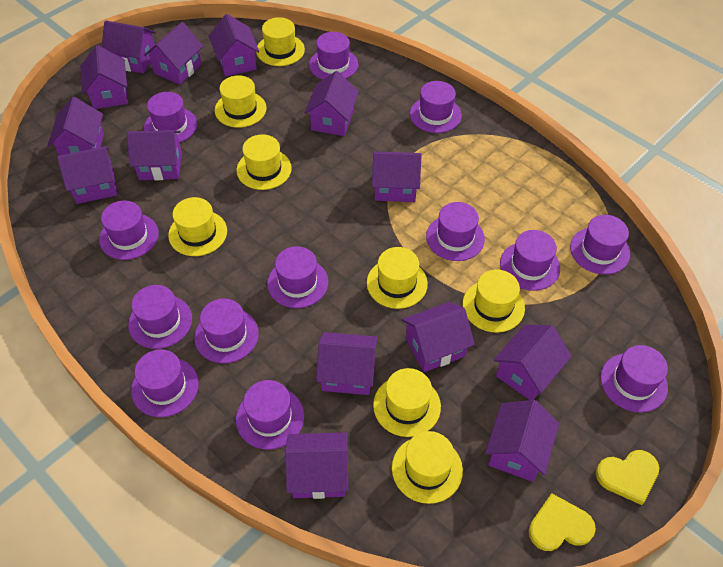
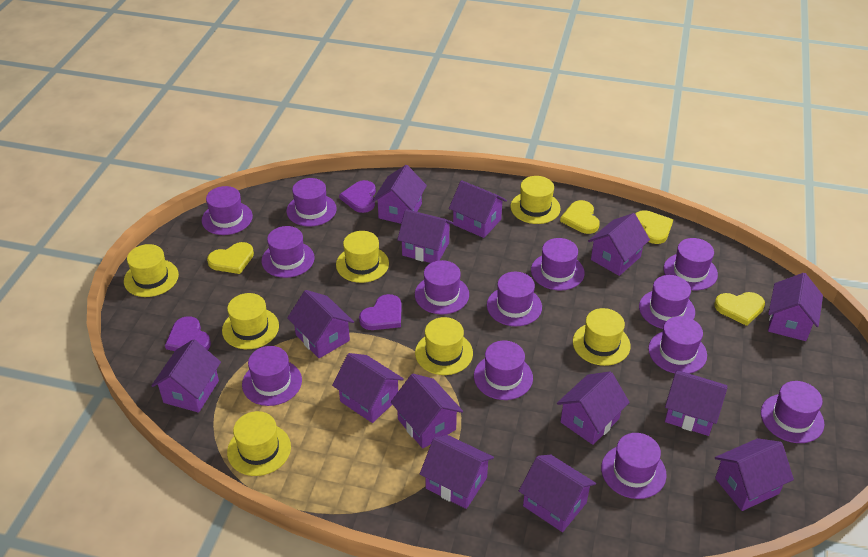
purple heart: 0 -> 3
yellow hat: 8 -> 7
yellow heart: 2 -> 4

